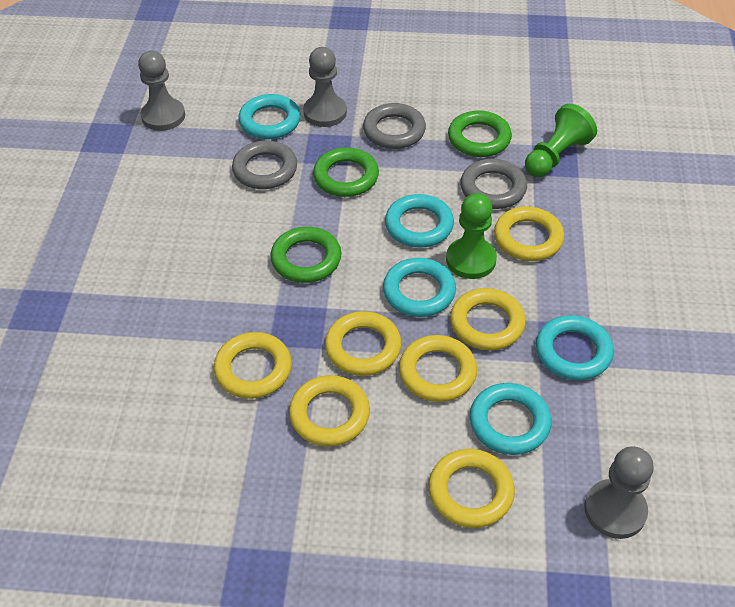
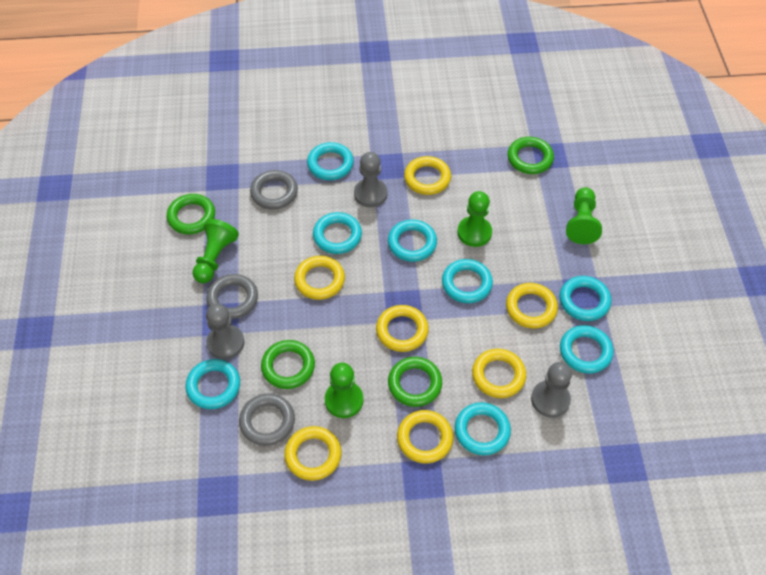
green pawn: 2 -> 4
green ring: 3 -> 4
turquoise ring: 5 -> 8

